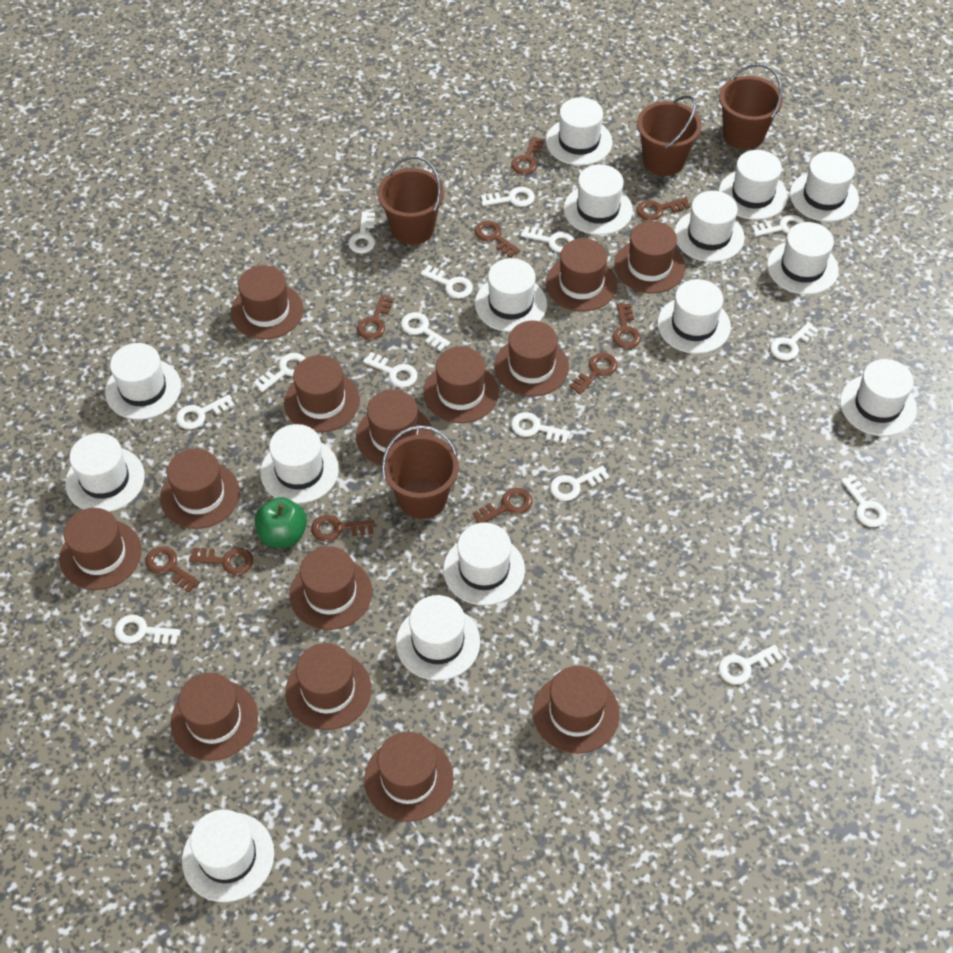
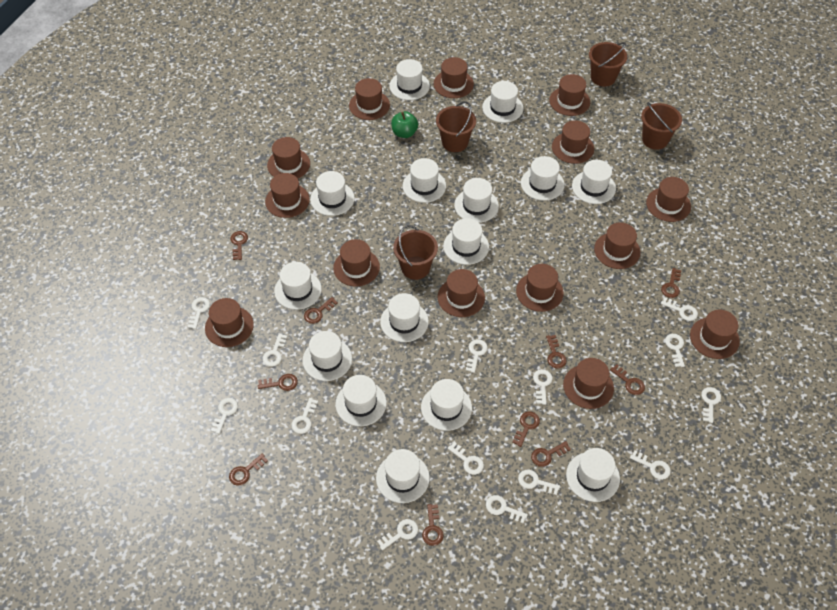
white key: 15 -> 14

